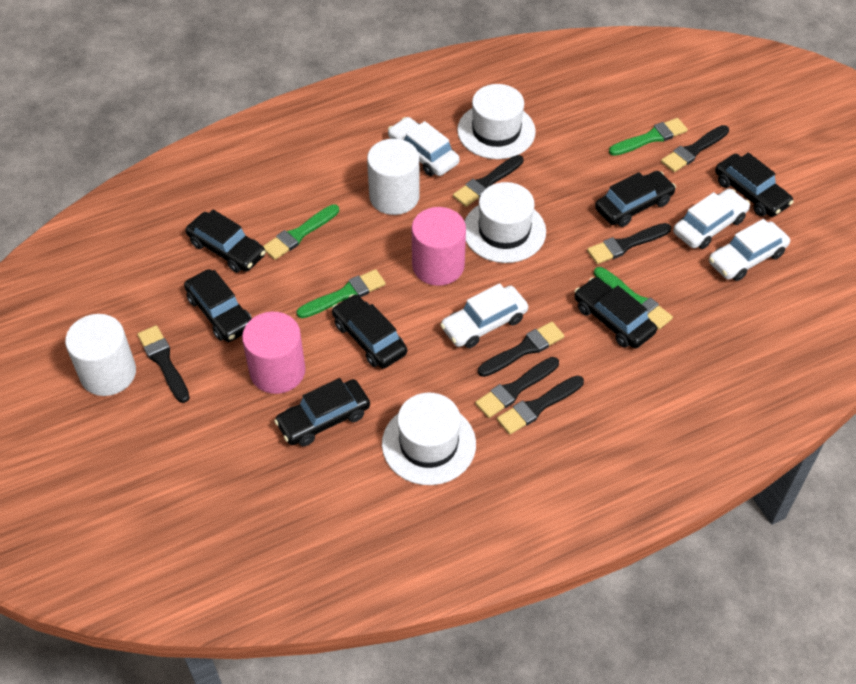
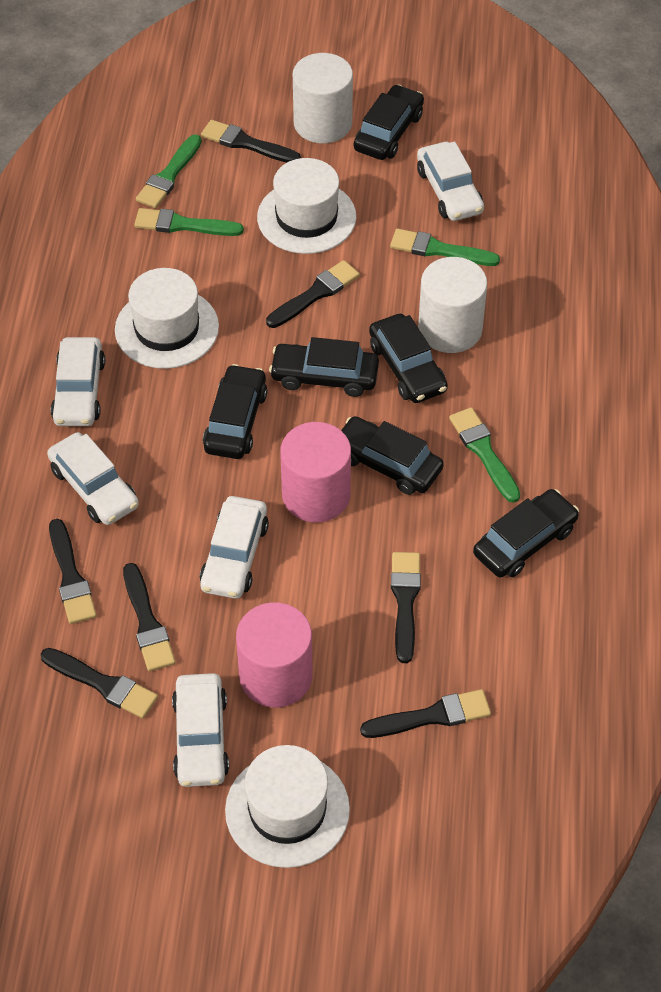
black car: 7 -> 6
white car: 4 -> 5

